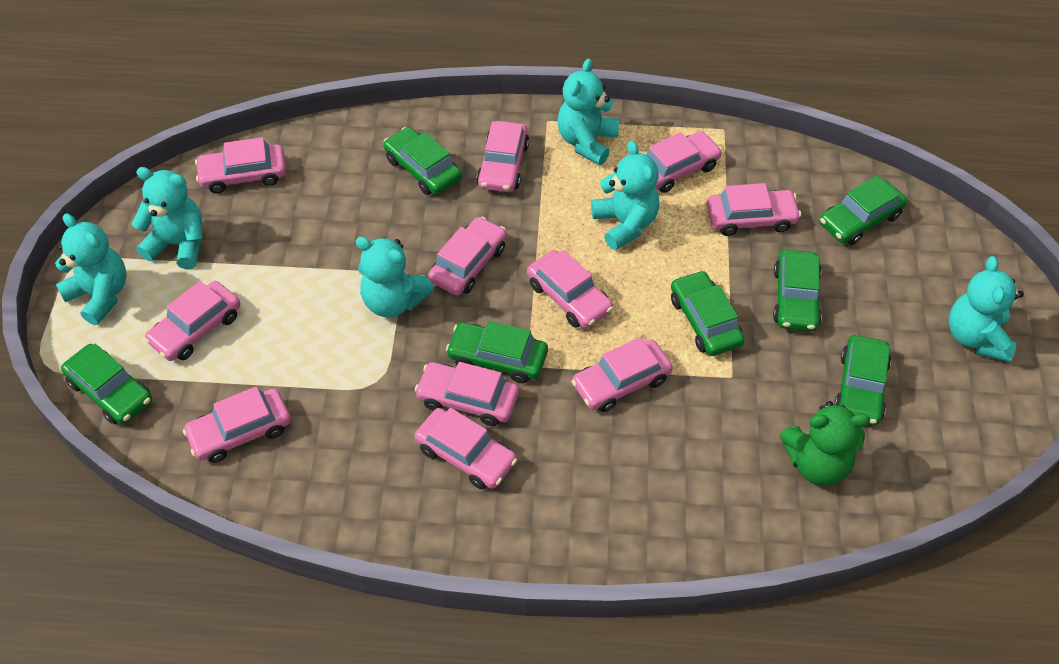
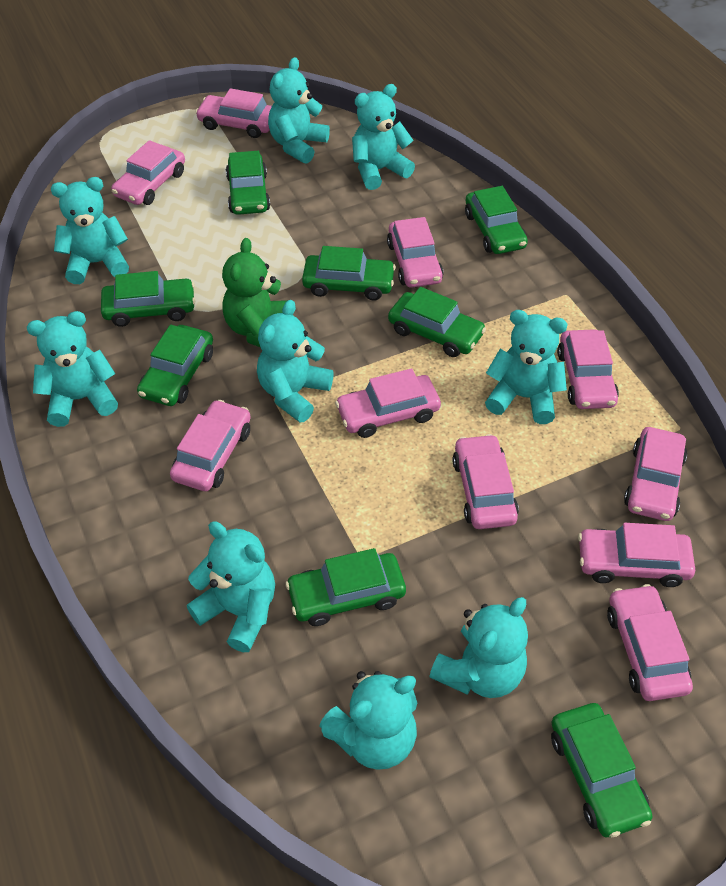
green car: 7 -> 8
pink car: 11 -> 10
turquoise teddy bear: 6 -> 9

